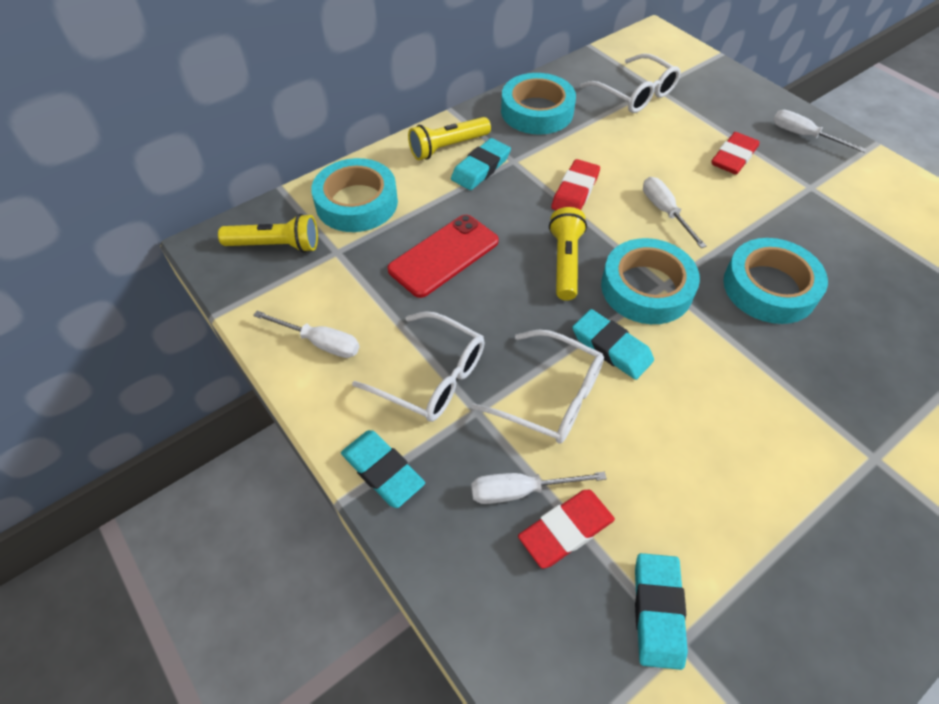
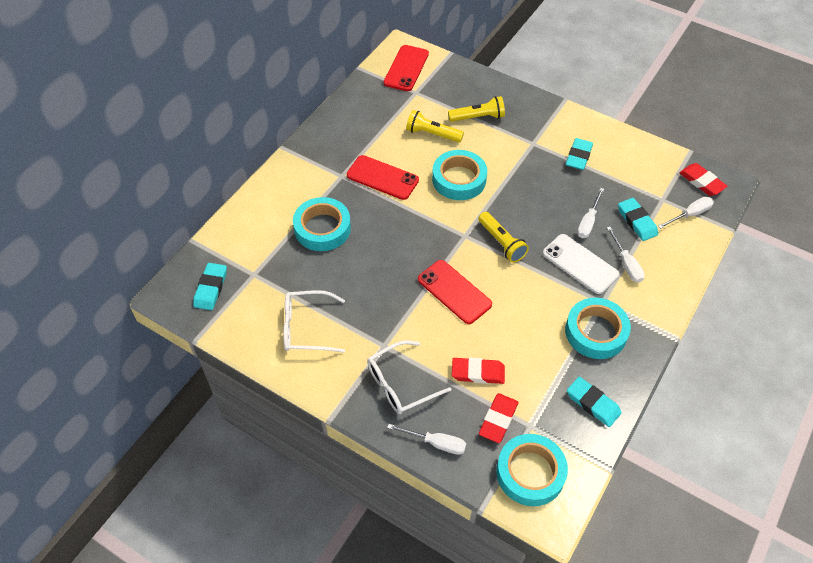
red phone: 1 -> 3
white glasses: 3 -> 2
white phone: 0 -> 1

